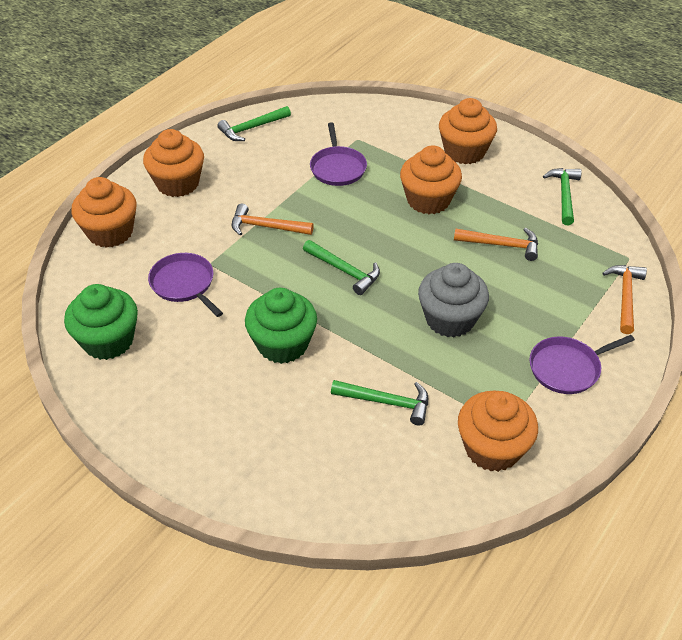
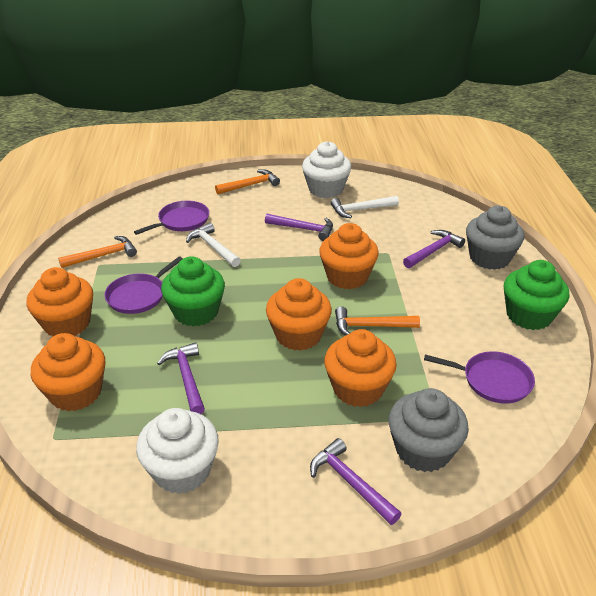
green hammer: 4 -> 0
grey cupcake: 1 -> 2
purple hammer: 0 -> 4
white cupcake: 0 -> 2
white hammer: 0 -> 2

